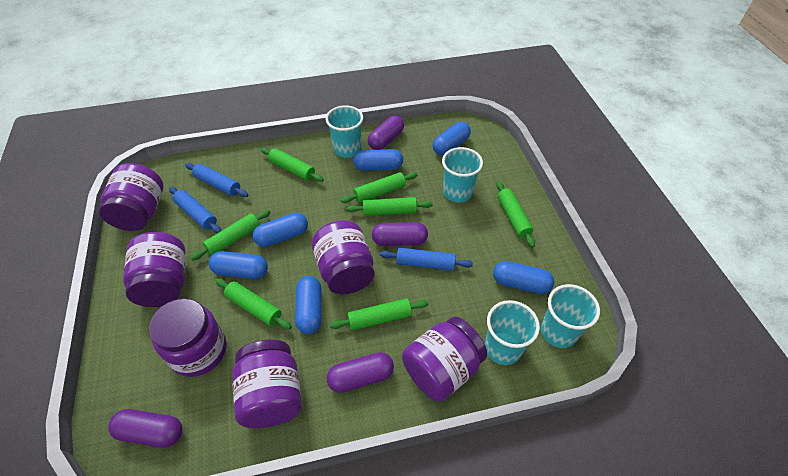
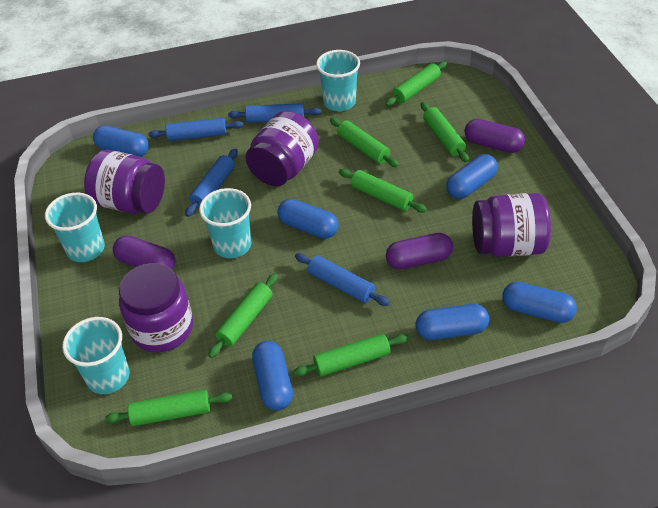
blue rolling pin: 3 -> 4
purple capsule: 4 -> 3
purple jar: 6 -> 4

